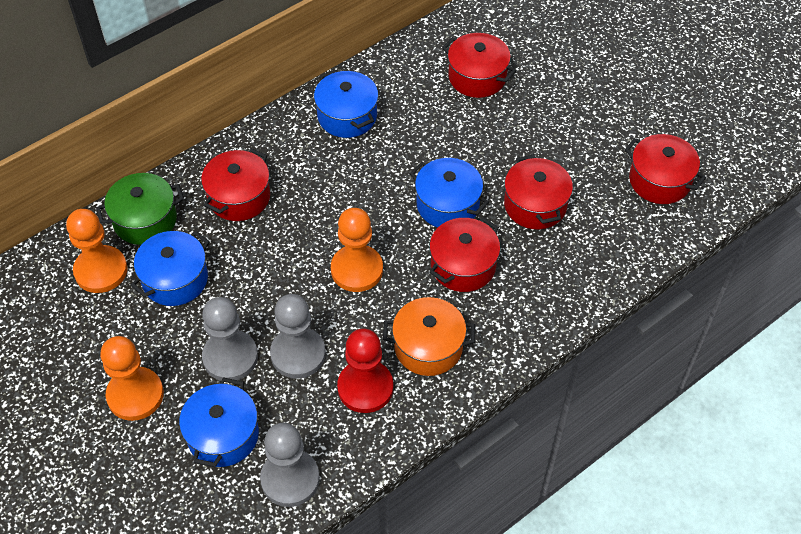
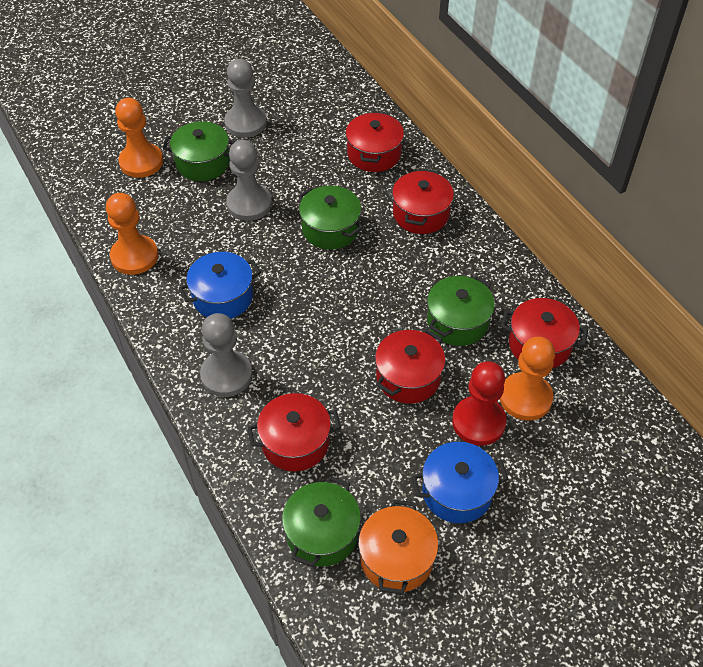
blue pot: 4 -> 2
green pot: 1 -> 4

